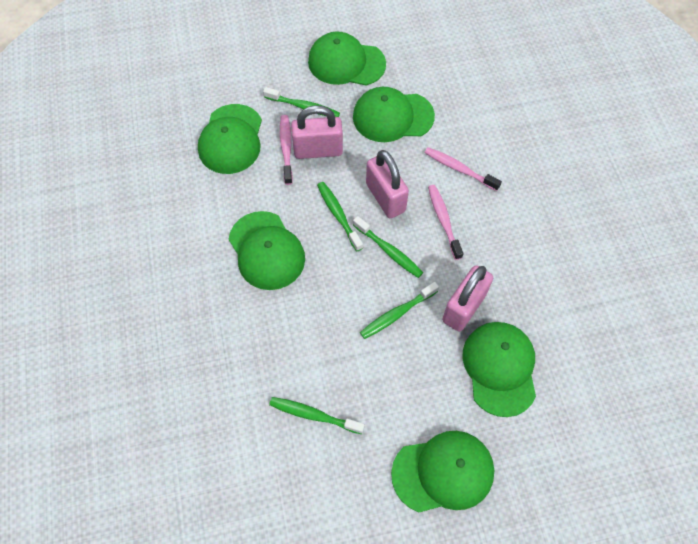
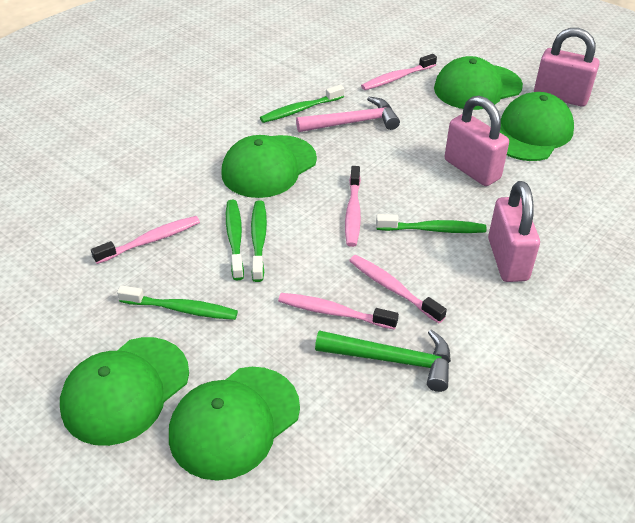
green cap: 6 -> 5
green hammer: 0 -> 1
pink hammer: 0 -> 1
pink toothbrush: 3 -> 5

